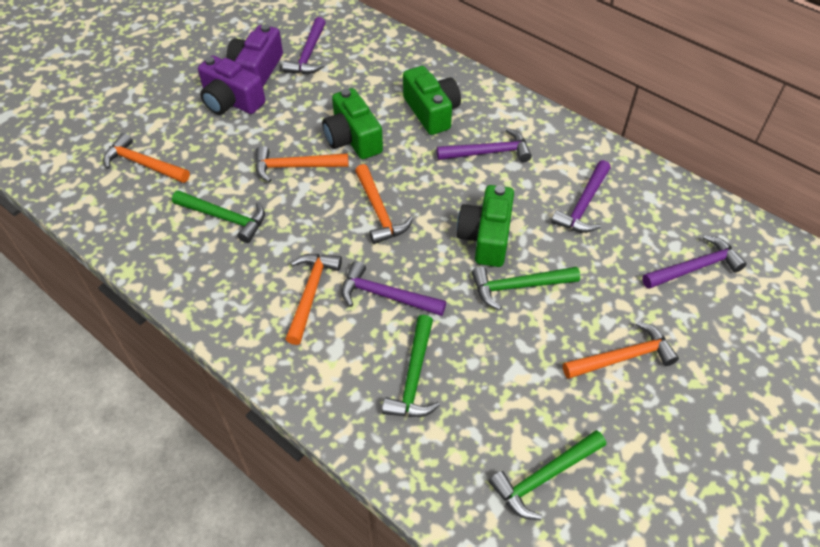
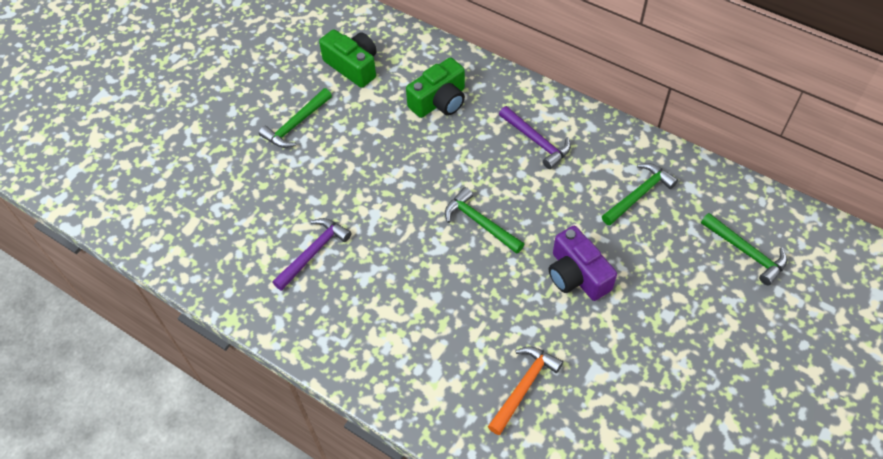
green camera: 3 -> 2
orange hammer: 5 -> 1
purple camera: 2 -> 1
purple hammer: 5 -> 2

